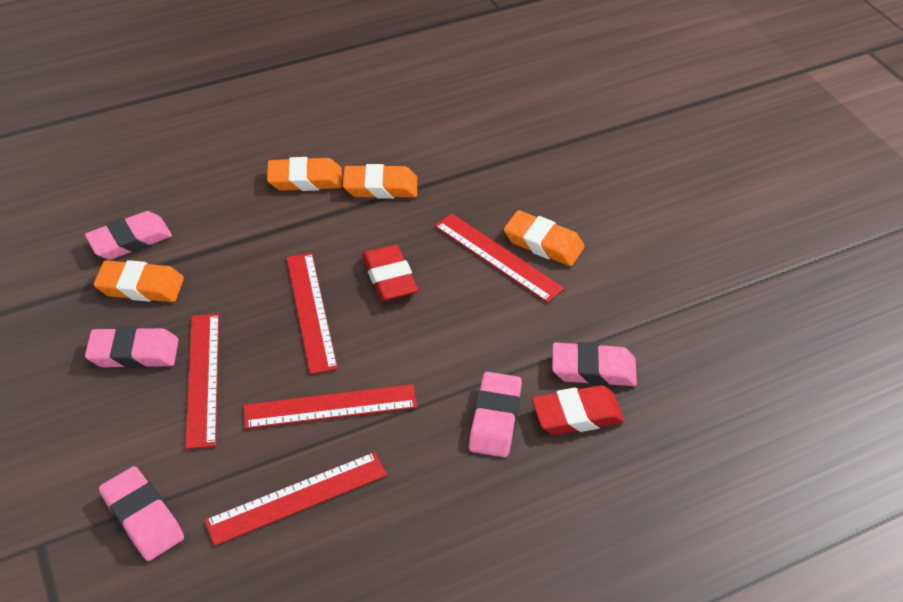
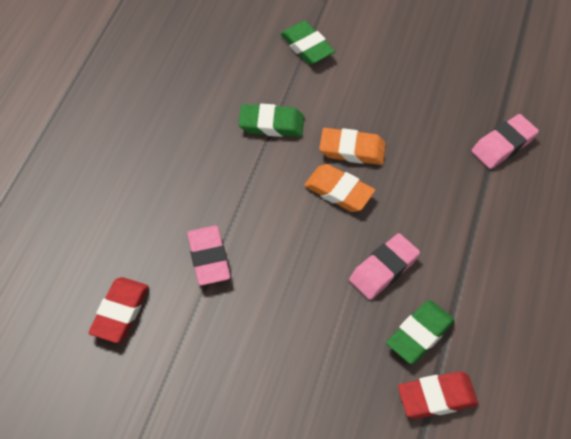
green eraser: 0 -> 3
orange eraser: 4 -> 2
pink eraser: 5 -> 3
red ruler: 5 -> 0

